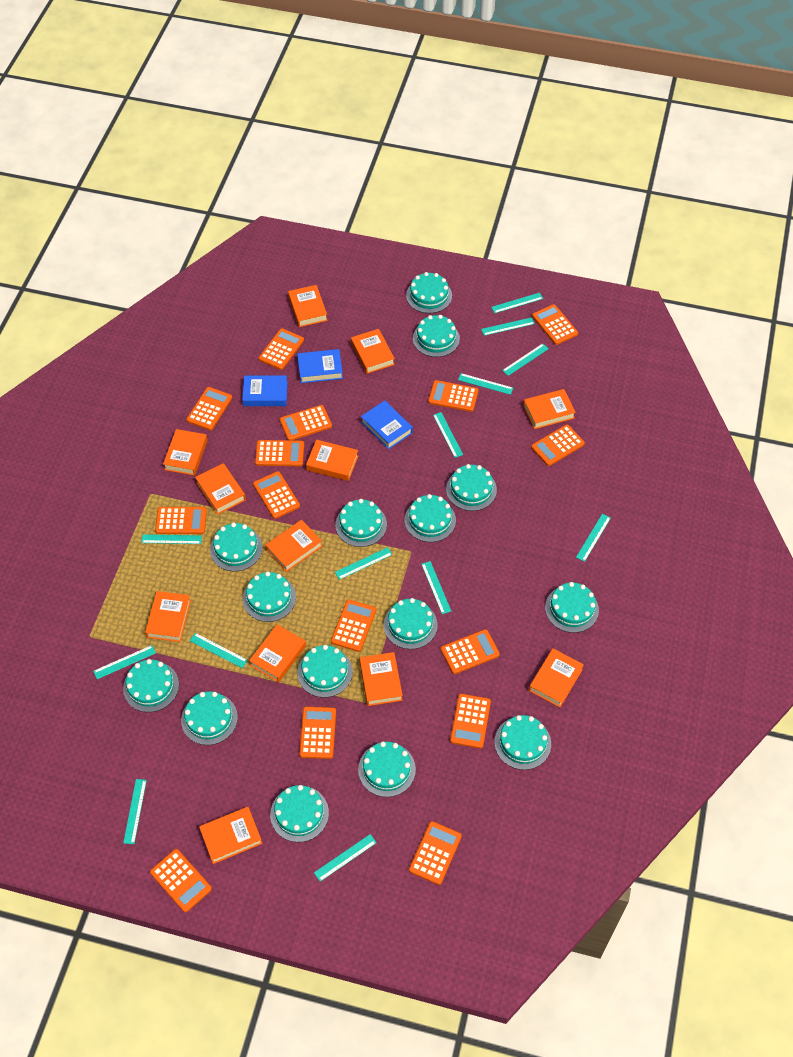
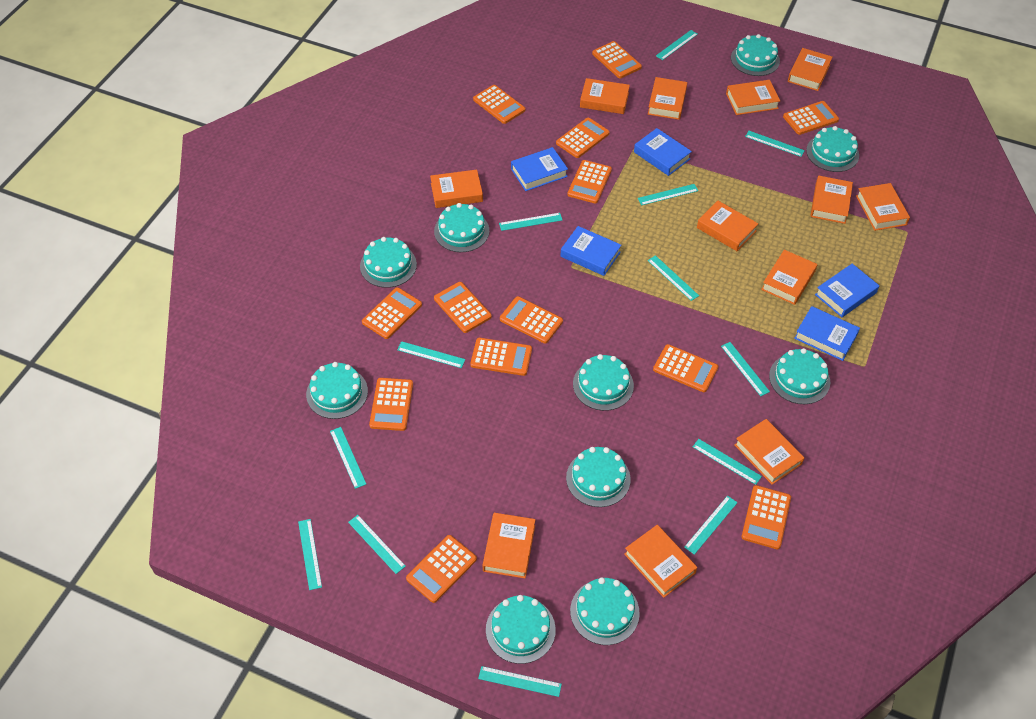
blue book: 3 -> 5
orange calculator: 15 -> 13
turquoise cake: 15 -> 10

